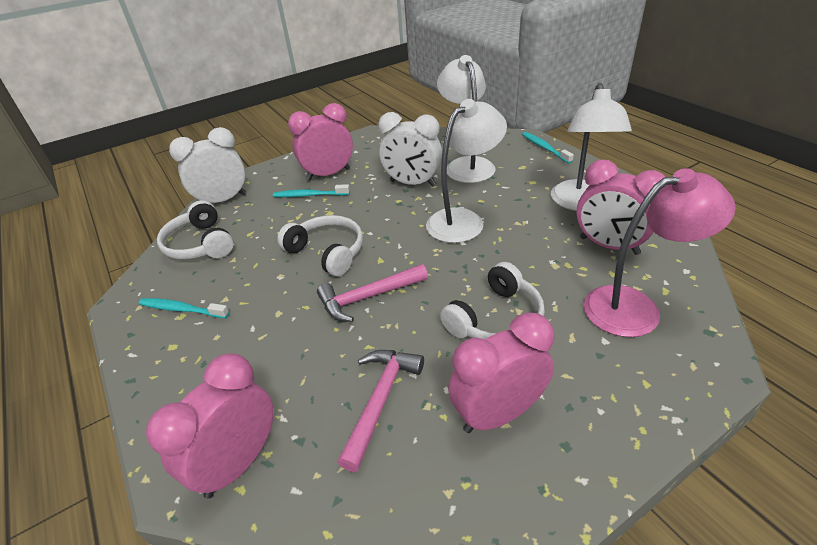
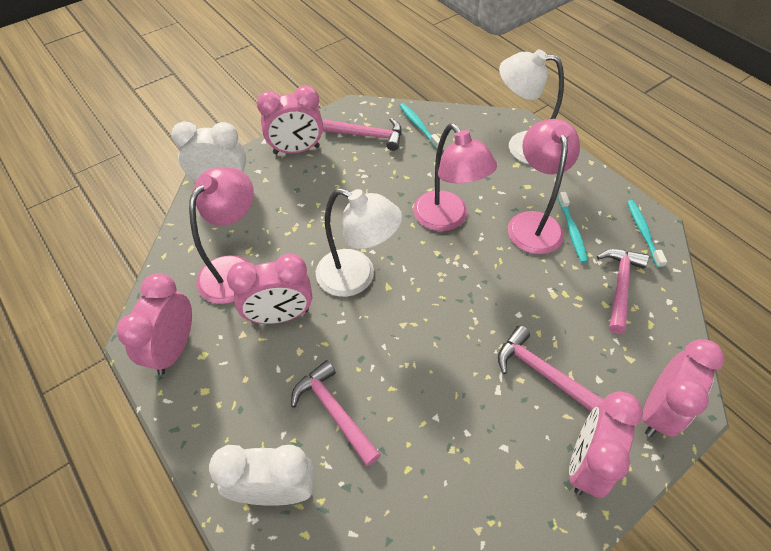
pink clock: 4 -> 5
pink hammer: 2 -> 4
pink lamp: 1 -> 3
white headphones: 3 -> 0
white lamp: 3 -> 2

